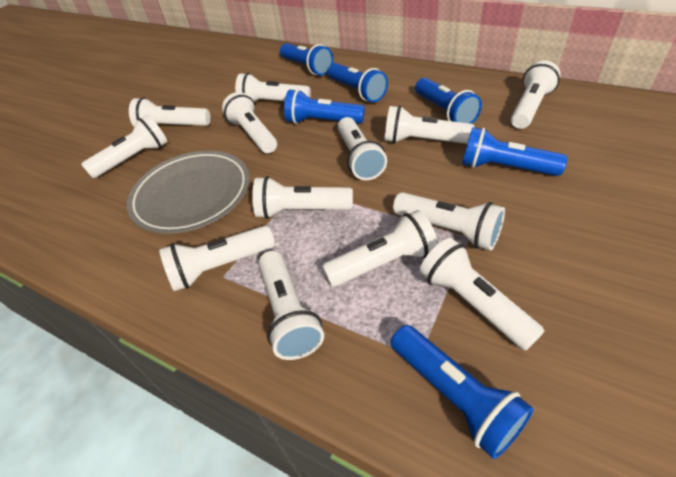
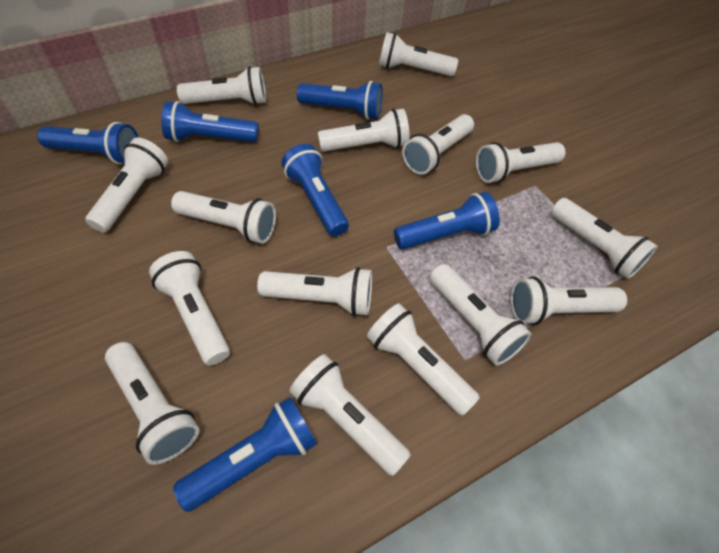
grey plate: 1 -> 0
white flashlight: 13 -> 15

